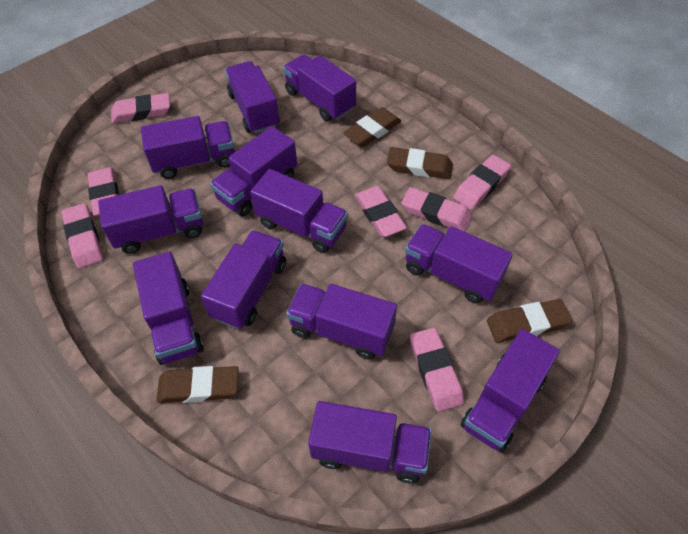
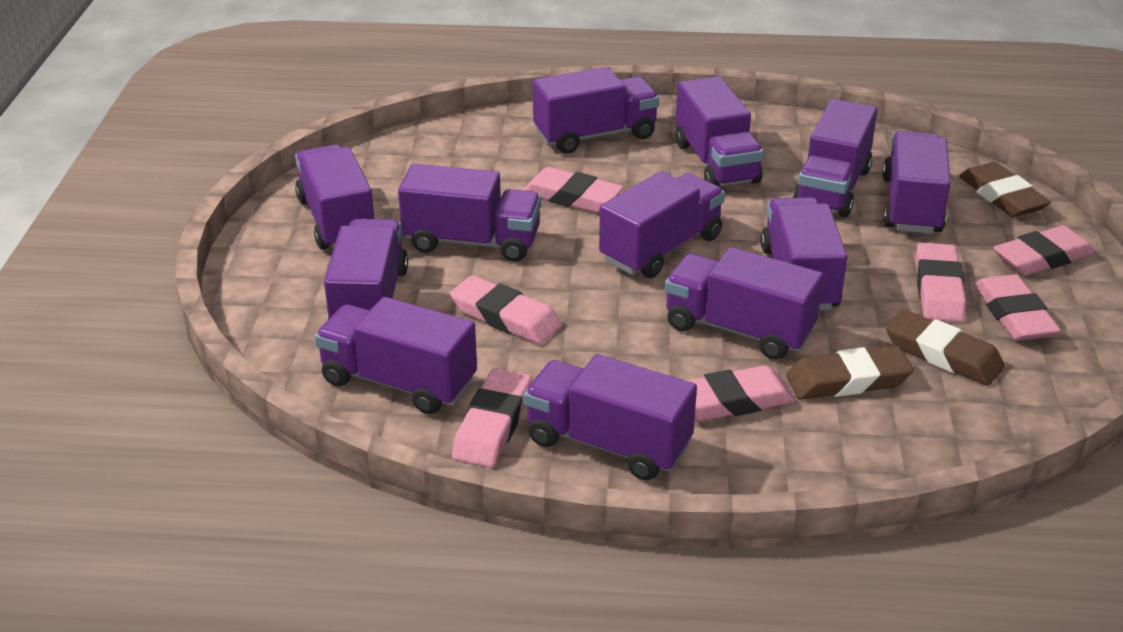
brown eraser: 4 -> 3

